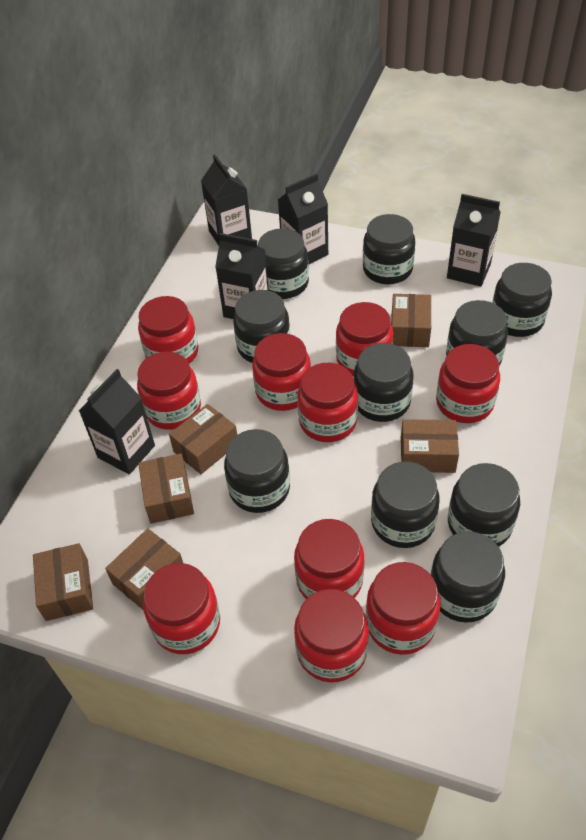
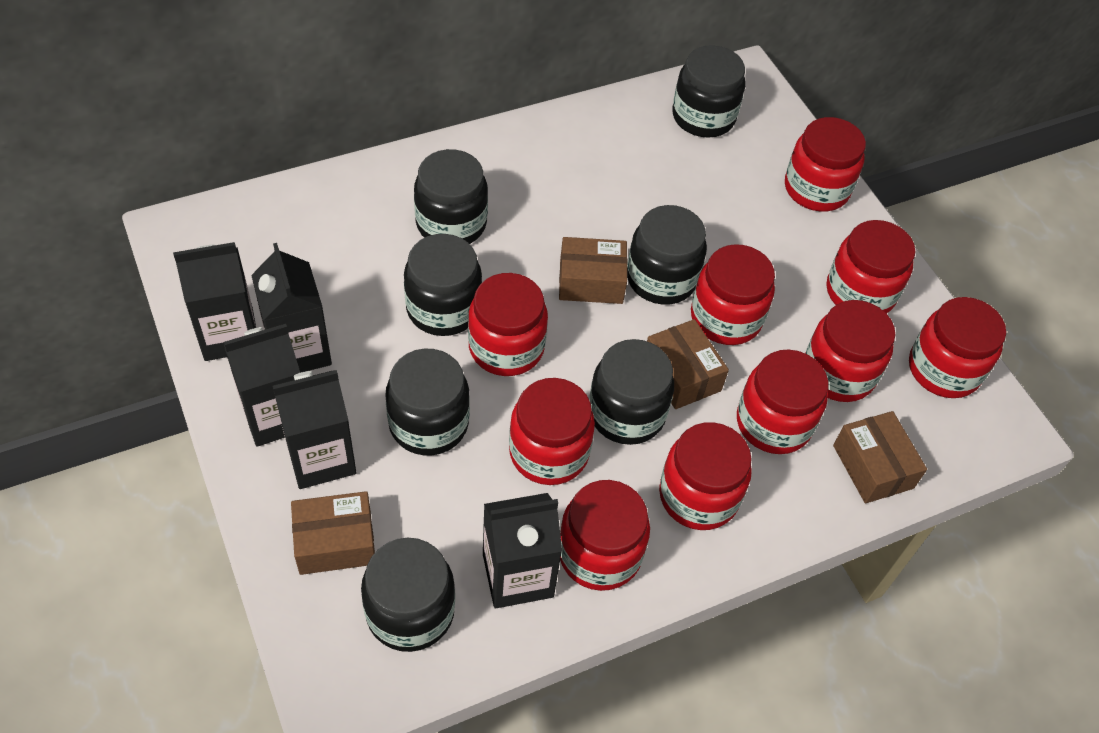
black jar: 10 -> 7
brown box: 6 -> 4

